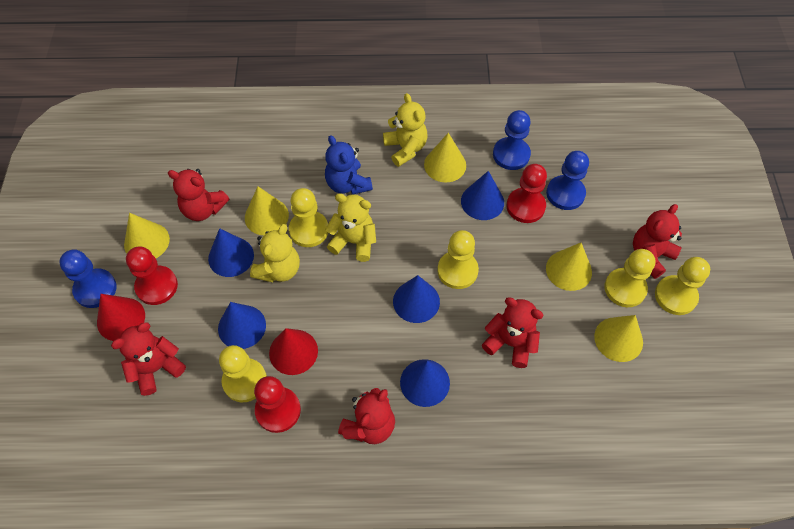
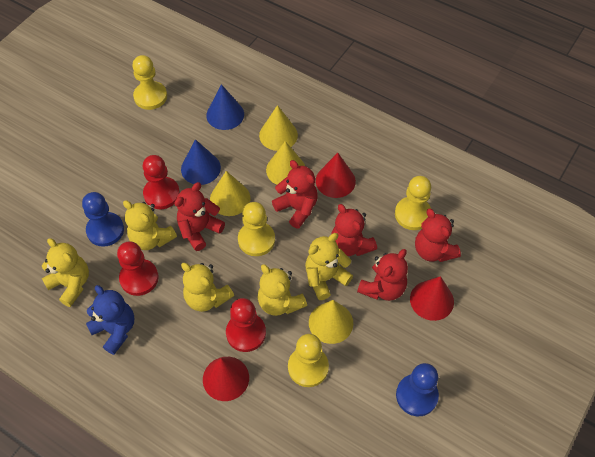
blue cone: 5 -> 2
blue pawn: 3 -> 2
red cone: 2 -> 3
yellow cone: 5 -> 4
yellow pawn: 5 -> 4
yellow teddy bear: 3 -> 5

